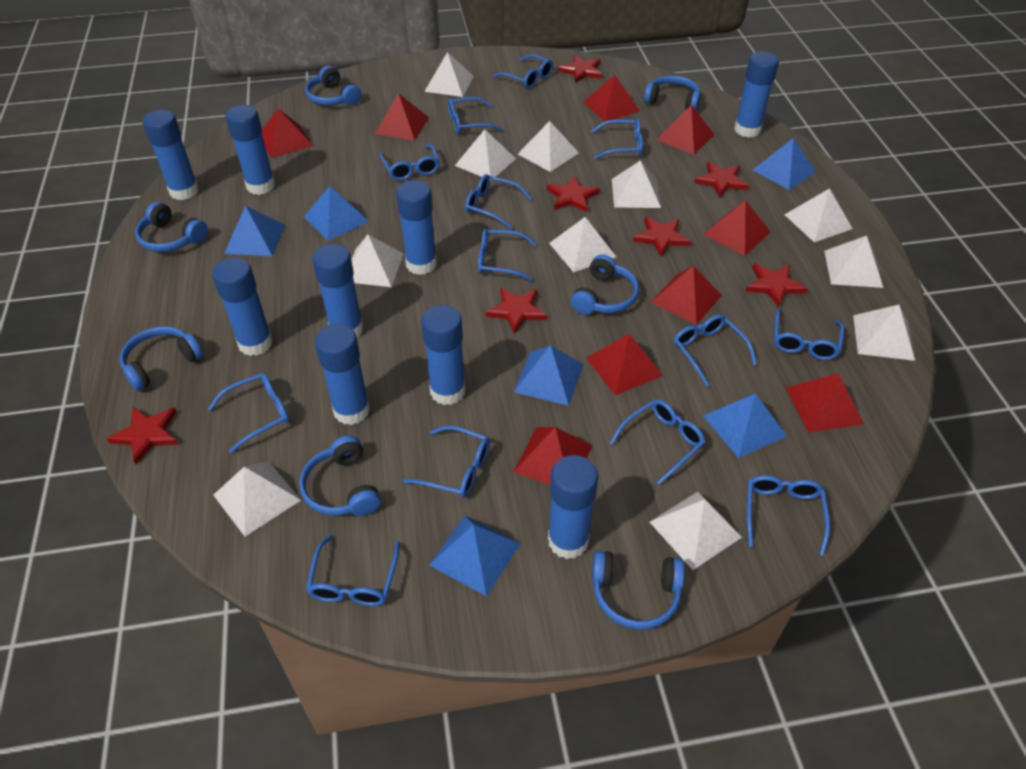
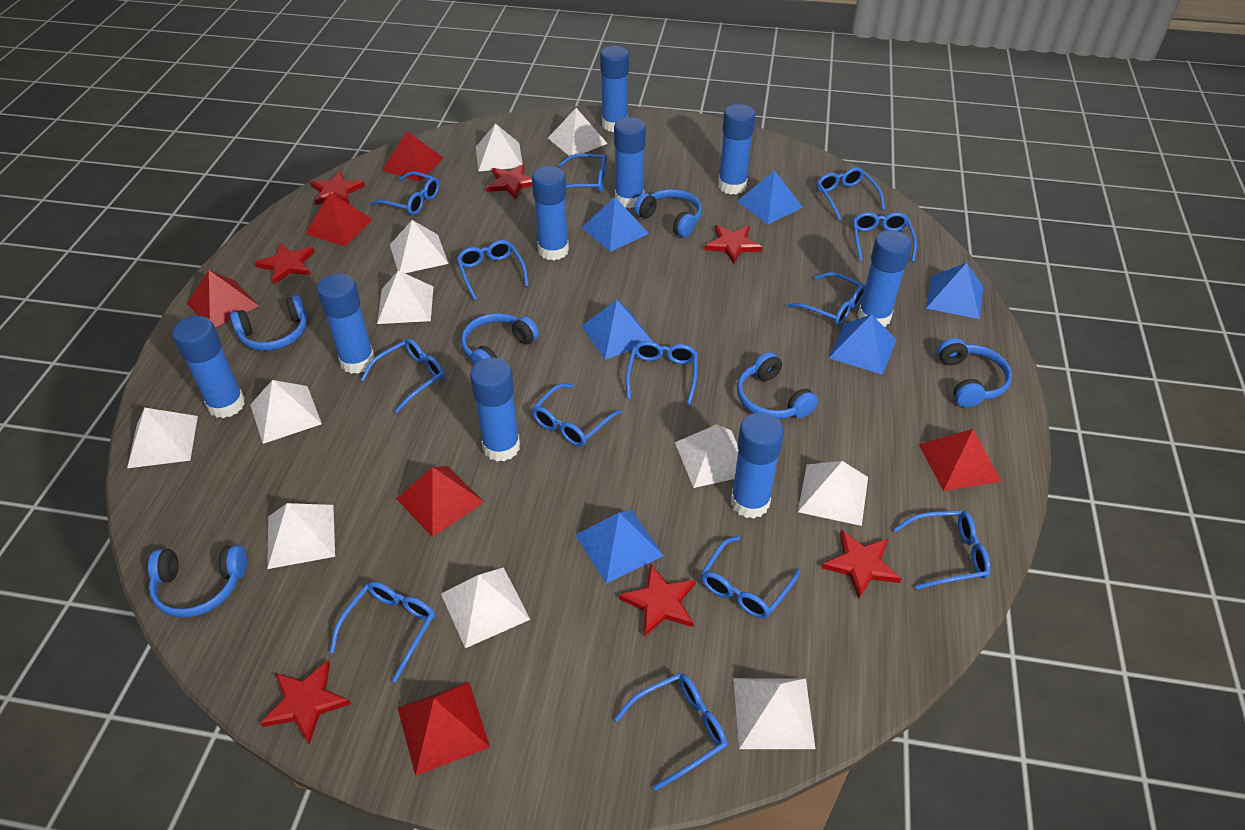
blue headphones: 7 -> 6
red pyramid: 9 -> 6

